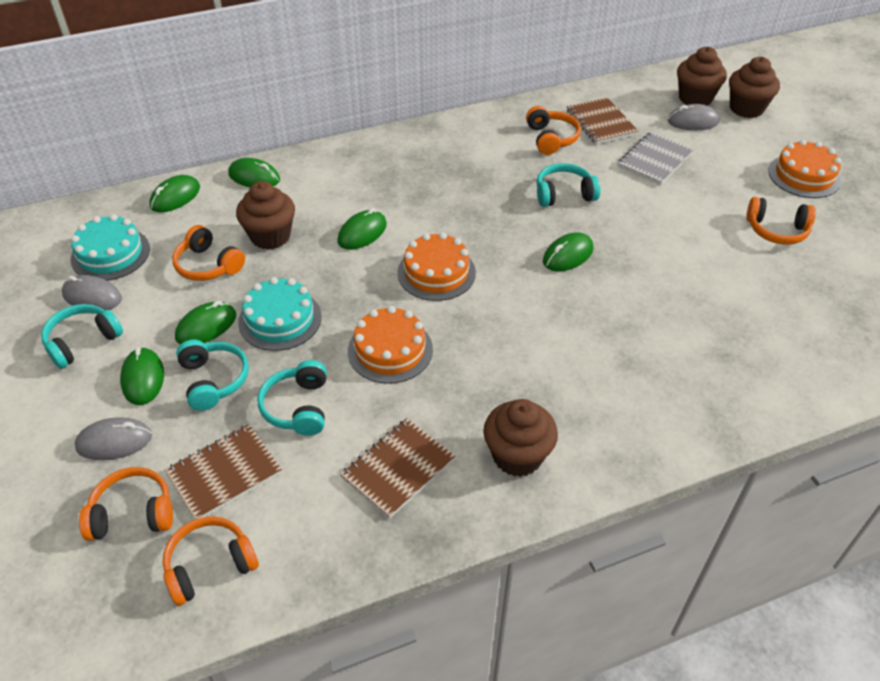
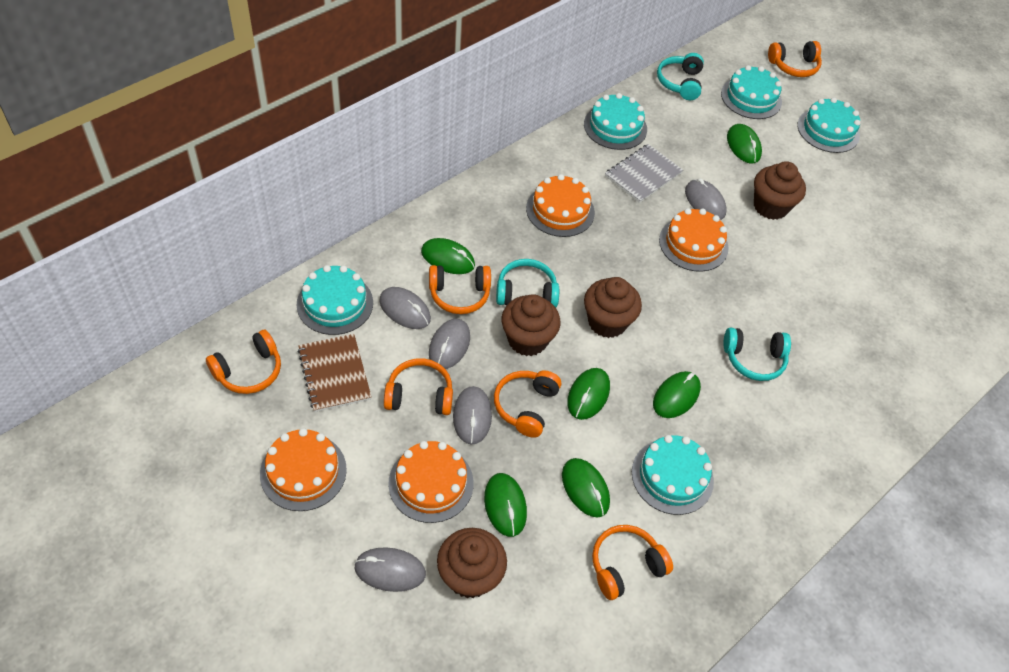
brown notebook: 3 -> 1
grey mouse: 3 -> 5
orange cake: 3 -> 4
orange headphones: 5 -> 6
turquoise cake: 2 -> 5
turquoise headphones: 4 -> 3

